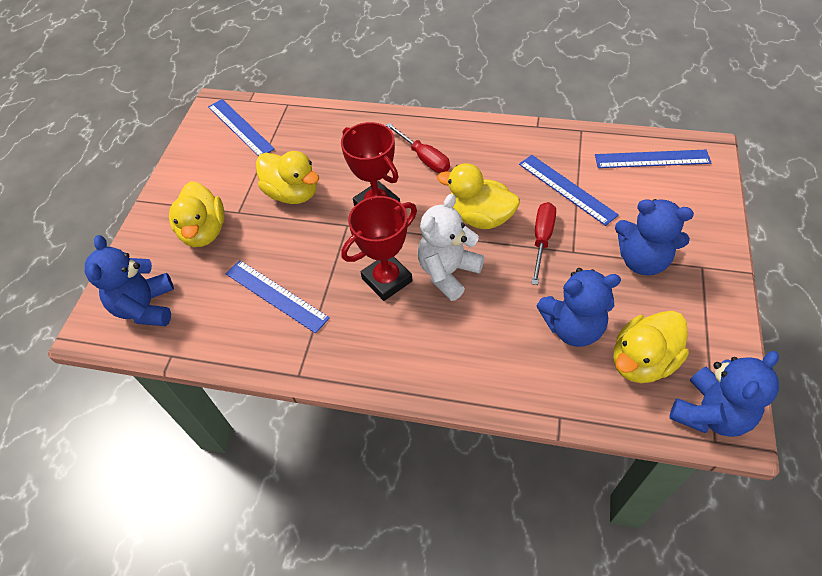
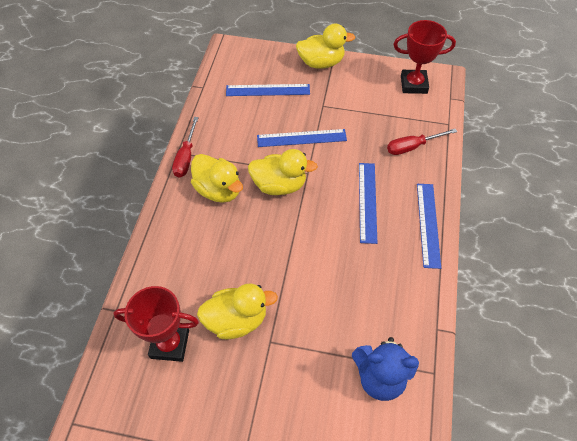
blue teddy bear: 4 -> 1
white teddy bear: 1 -> 0

